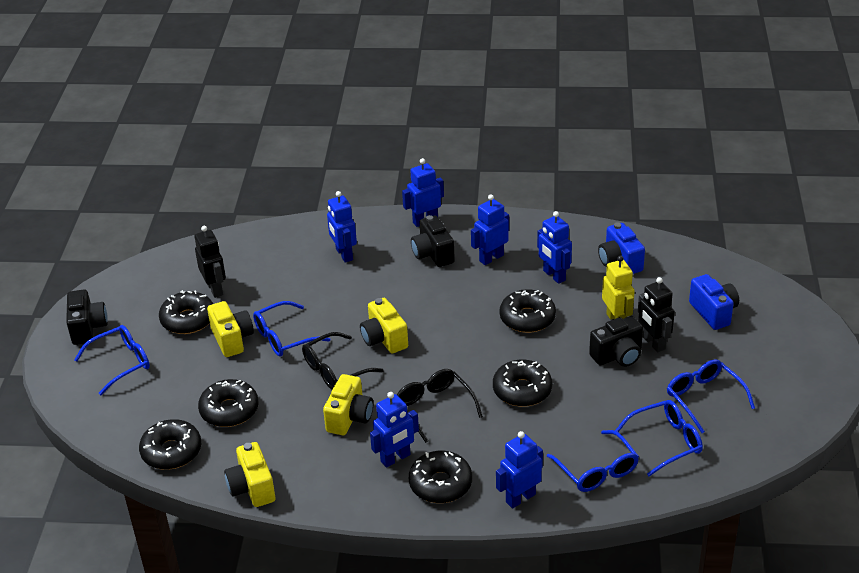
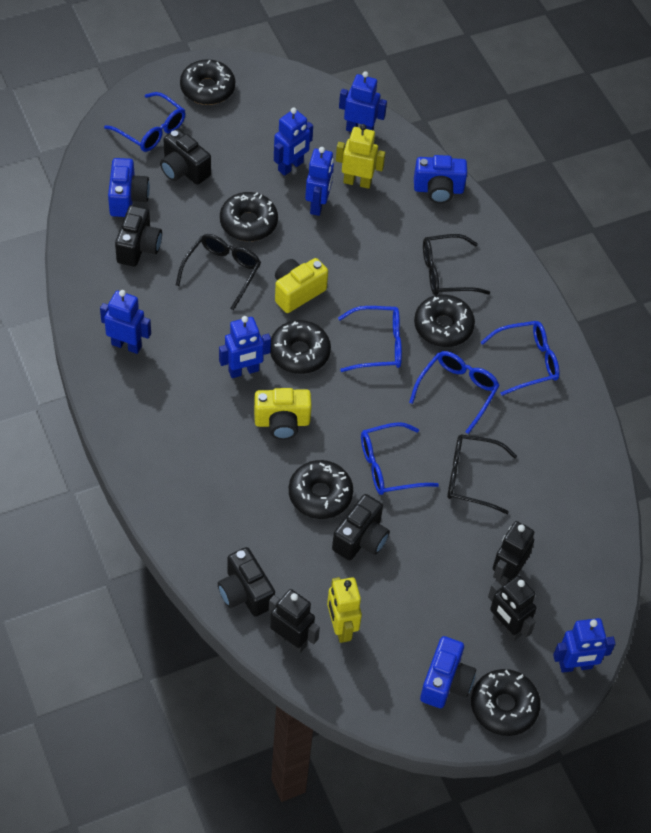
black camera: 3 -> 4
black glasses: 2 -> 3
black robot: 2 -> 3
blue camera: 2 -> 3
yellow camera: 4 -> 2
yellow robot: 1 -> 2

